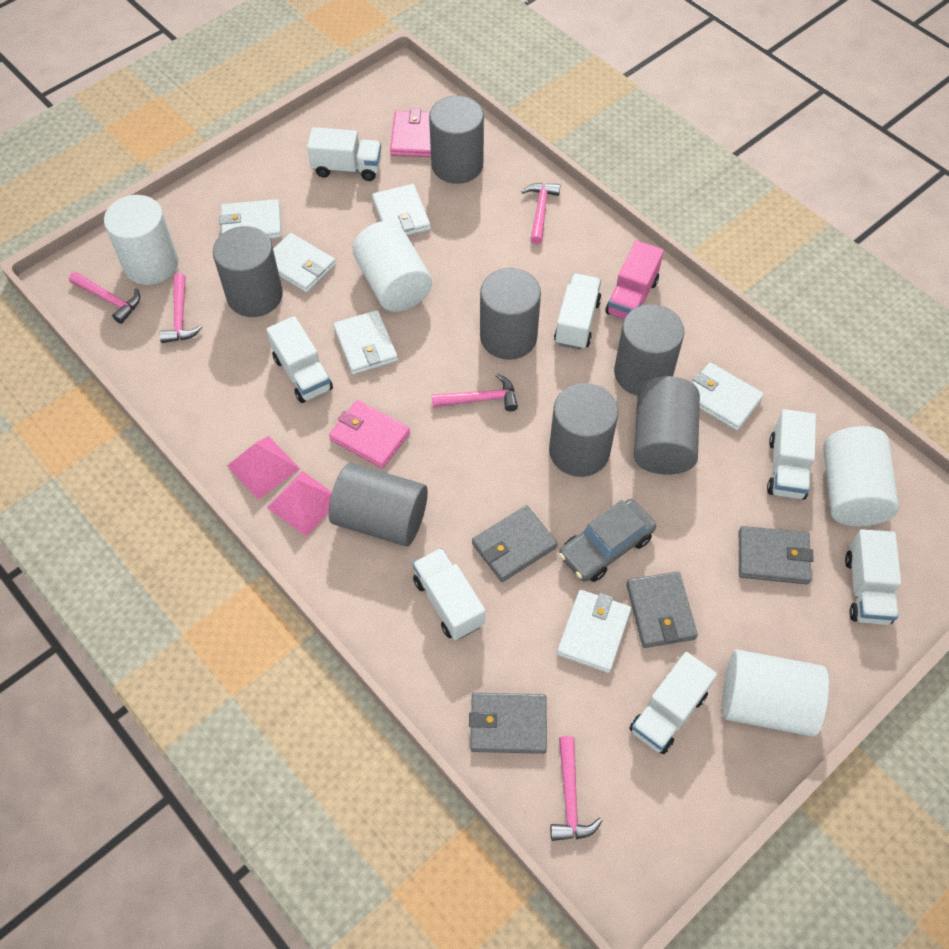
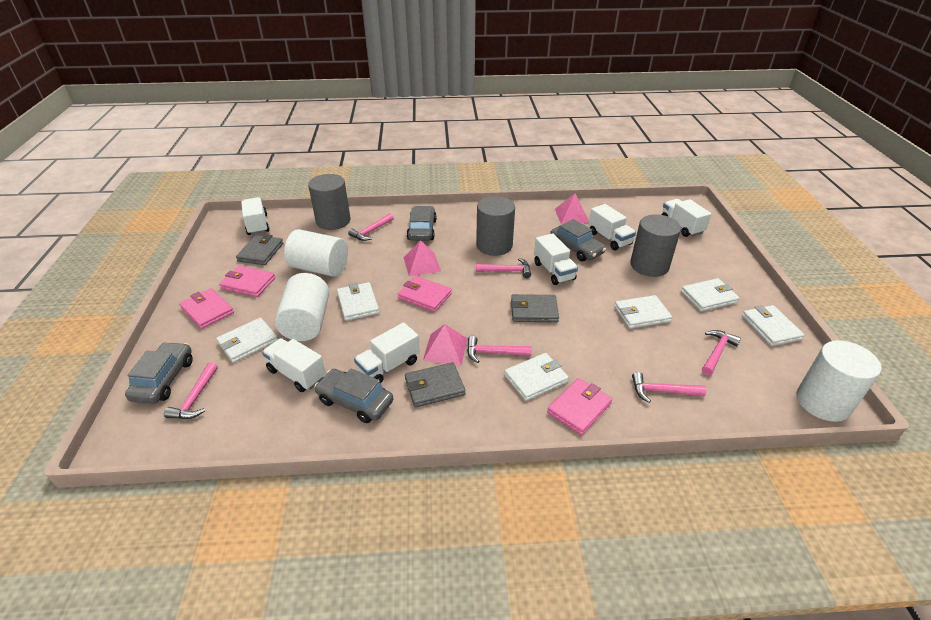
grey car: 1 -> 4
grey cylinder: 7 -> 3
grey wallet: 4 -> 3
pink hammer: 5 -> 6
pink pyramid: 2 -> 3
pink truck: 1 -> 0
pink wallet: 2 -> 4
white cylinder: 4 -> 3
white truck: 7 -> 6

